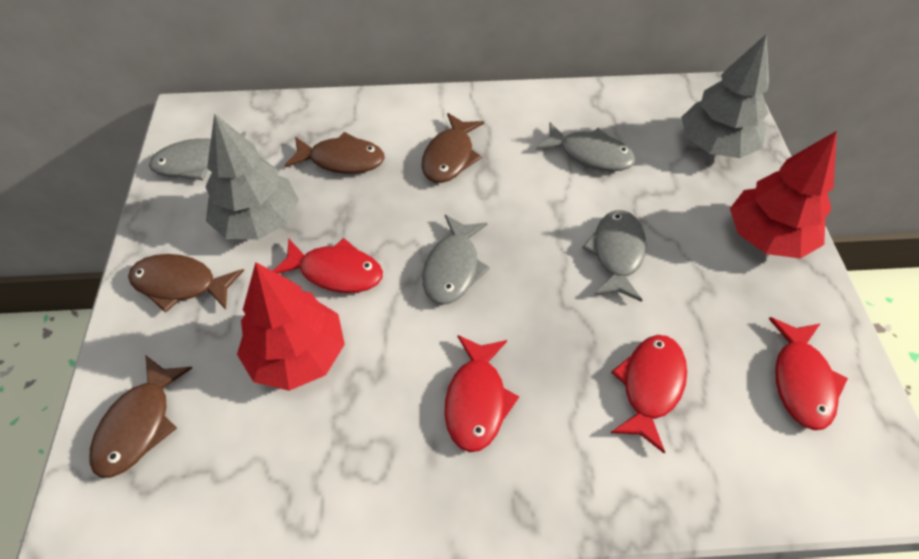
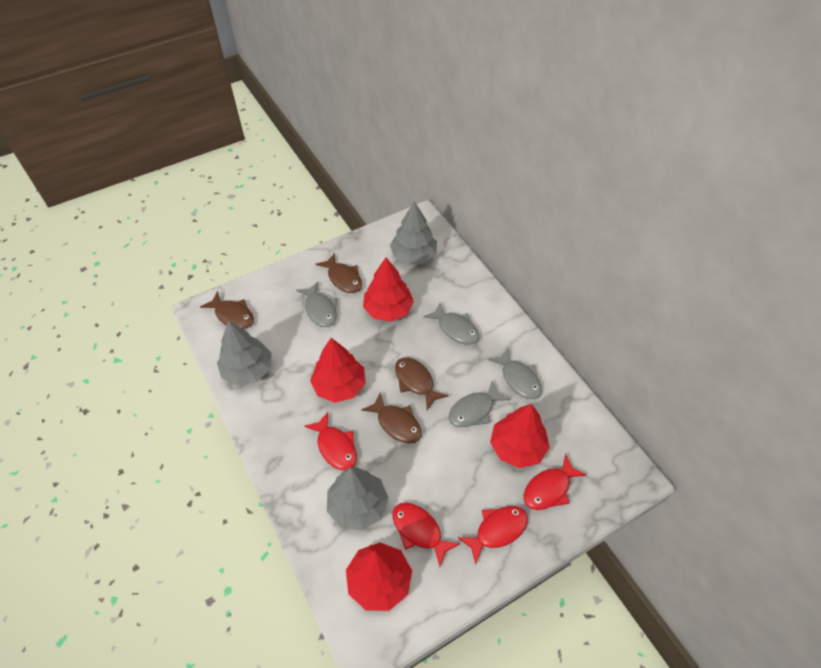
grey tree: 2 -> 3
red tree: 2 -> 4

